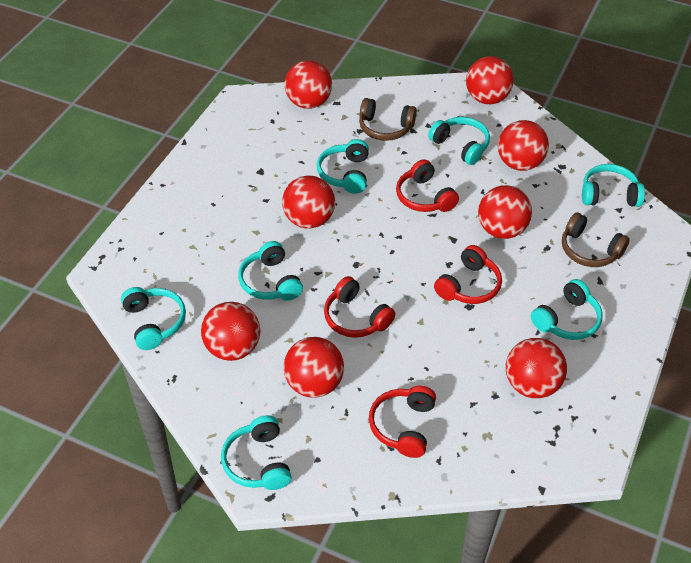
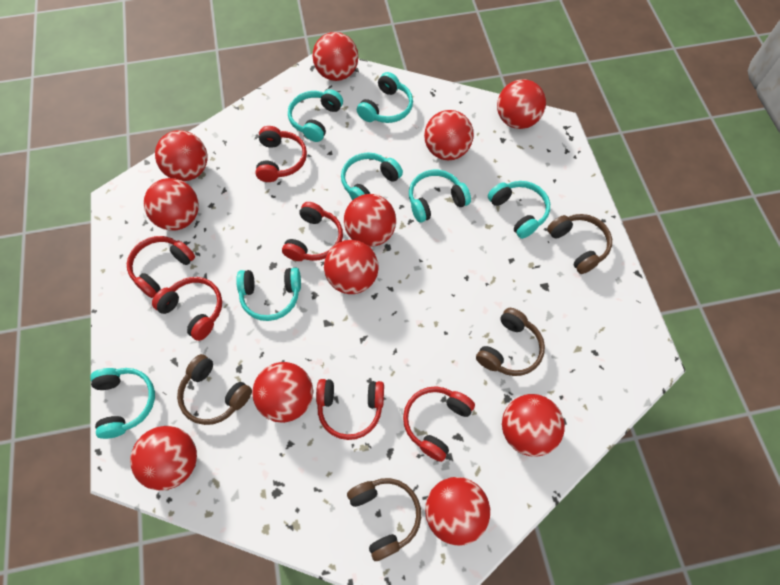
brown headphones: 2 -> 4
red ball: 8 -> 11
red headphones: 4 -> 6

